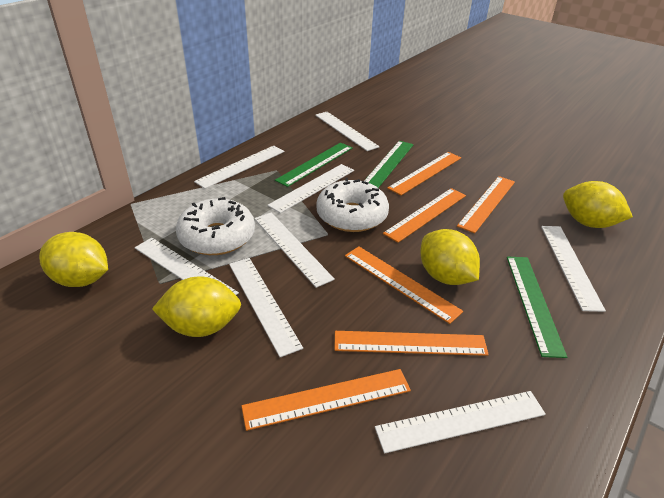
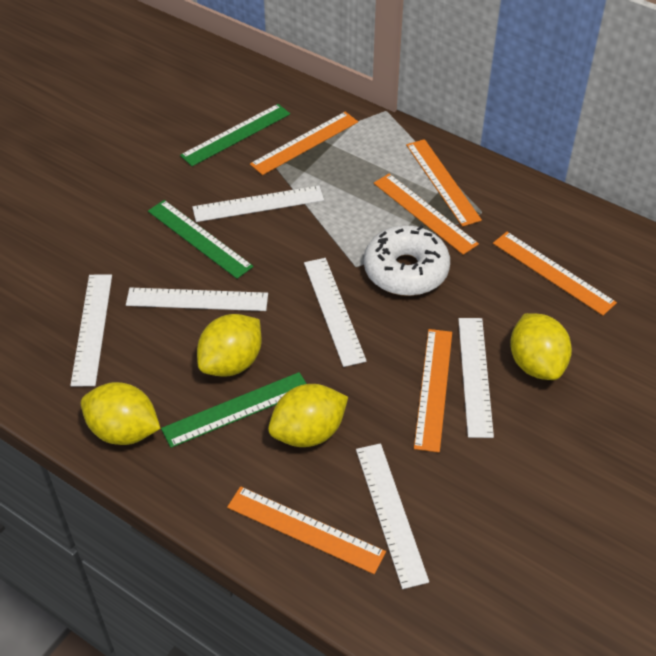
white donut: 2 -> 1
white ruler: 8 -> 6

